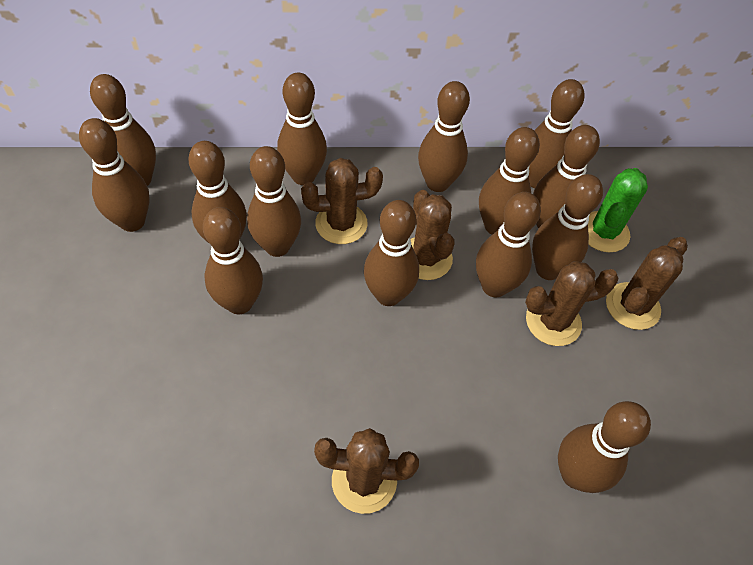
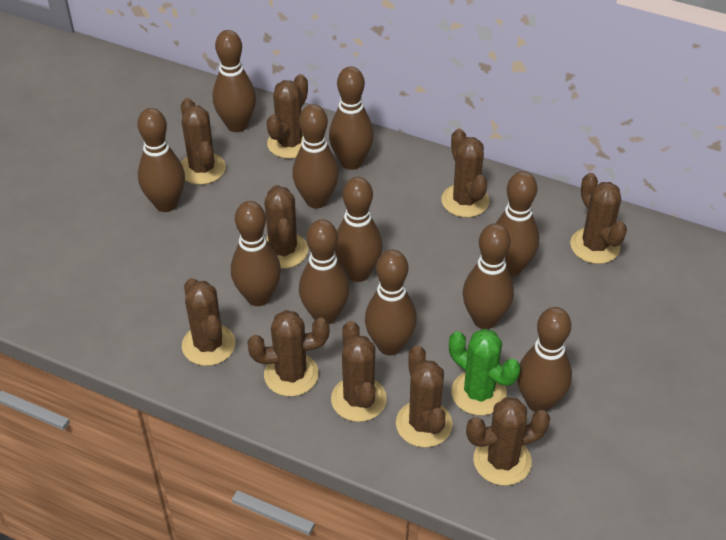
brown bowling pin: 14 -> 11
brown cactus: 5 -> 10

